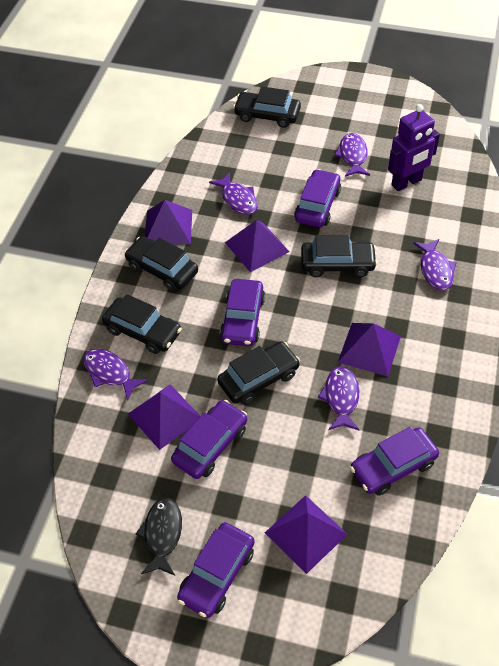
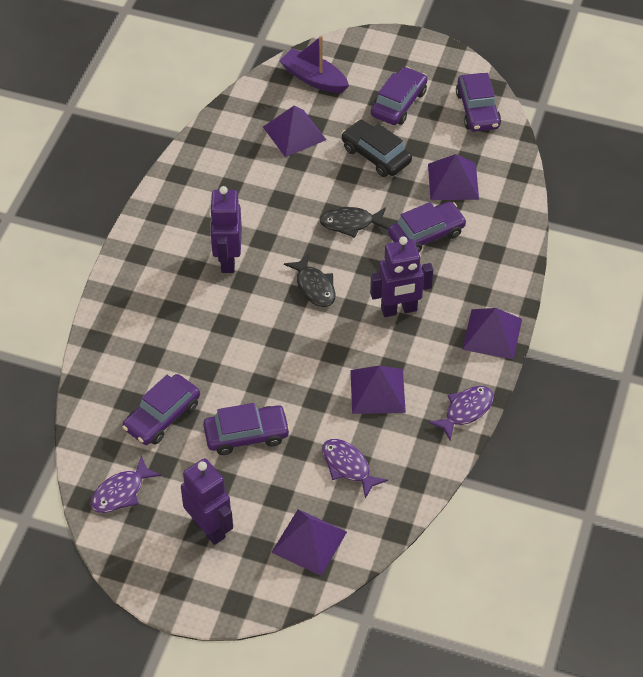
black car: 5 -> 1
black fish: 1 -> 2
purple boat: 0 -> 1
purple fish: 5 -> 3
purple robot: 1 -> 3

